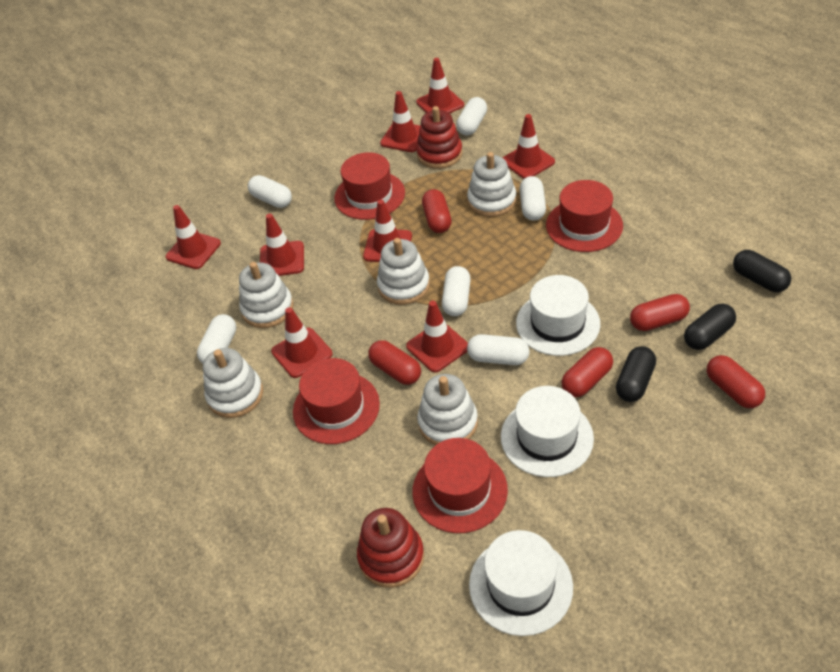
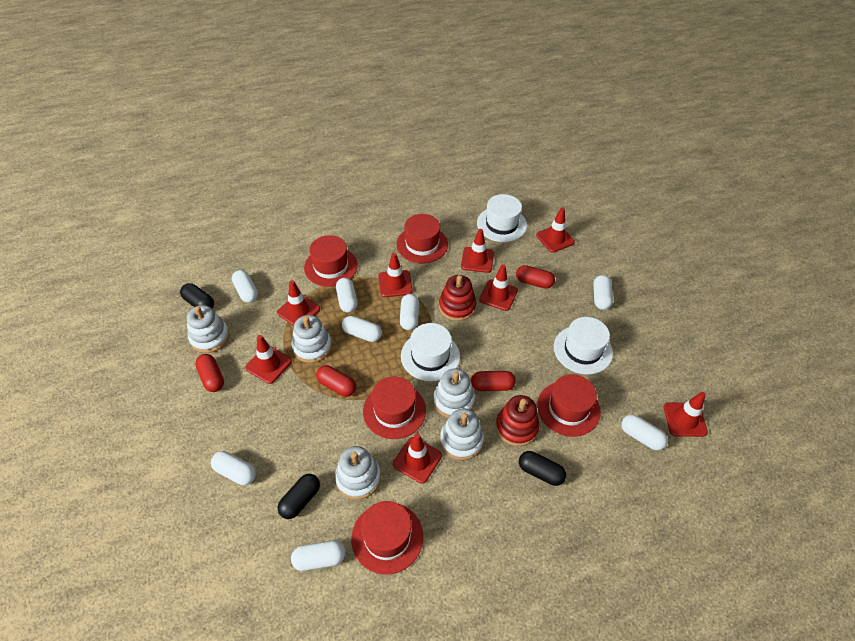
red capsule: 5 -> 4
red hat: 4 -> 5
white capsule: 6 -> 8

